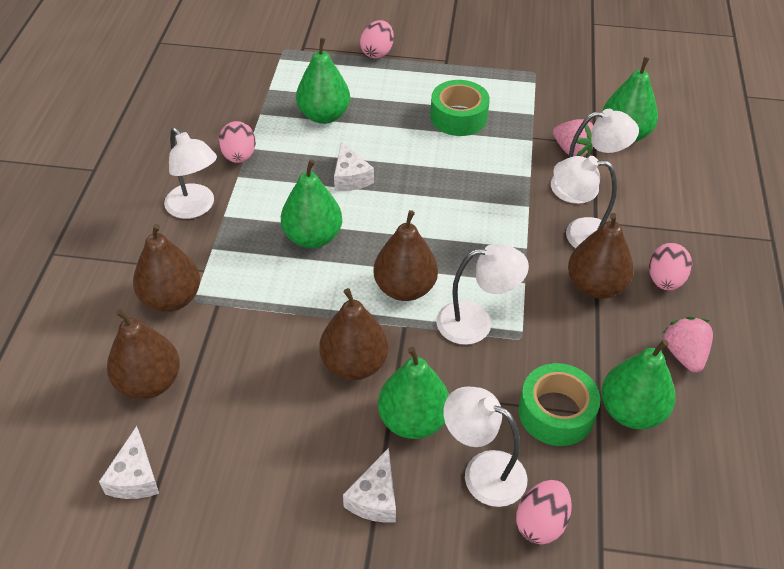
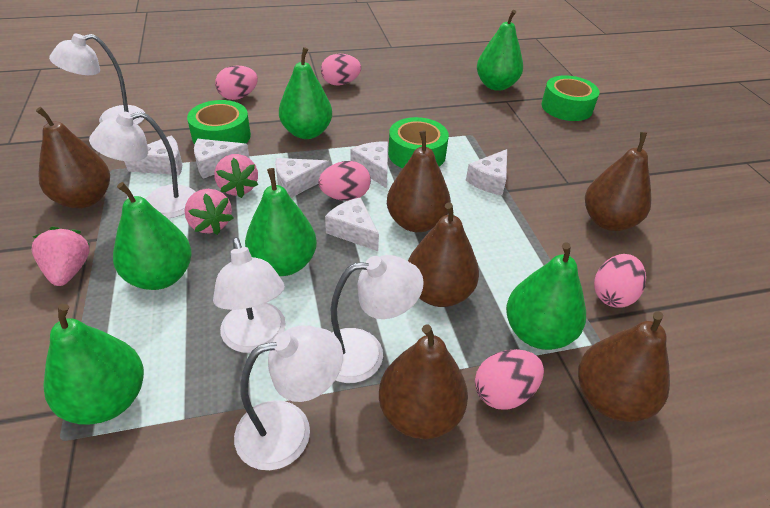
brown pear: 5 -> 6
green pear: 5 -> 6
green tape: 2 -> 3
pink egg: 4 -> 5
pink strawberry: 2 -> 3
white cheese: 3 -> 6

